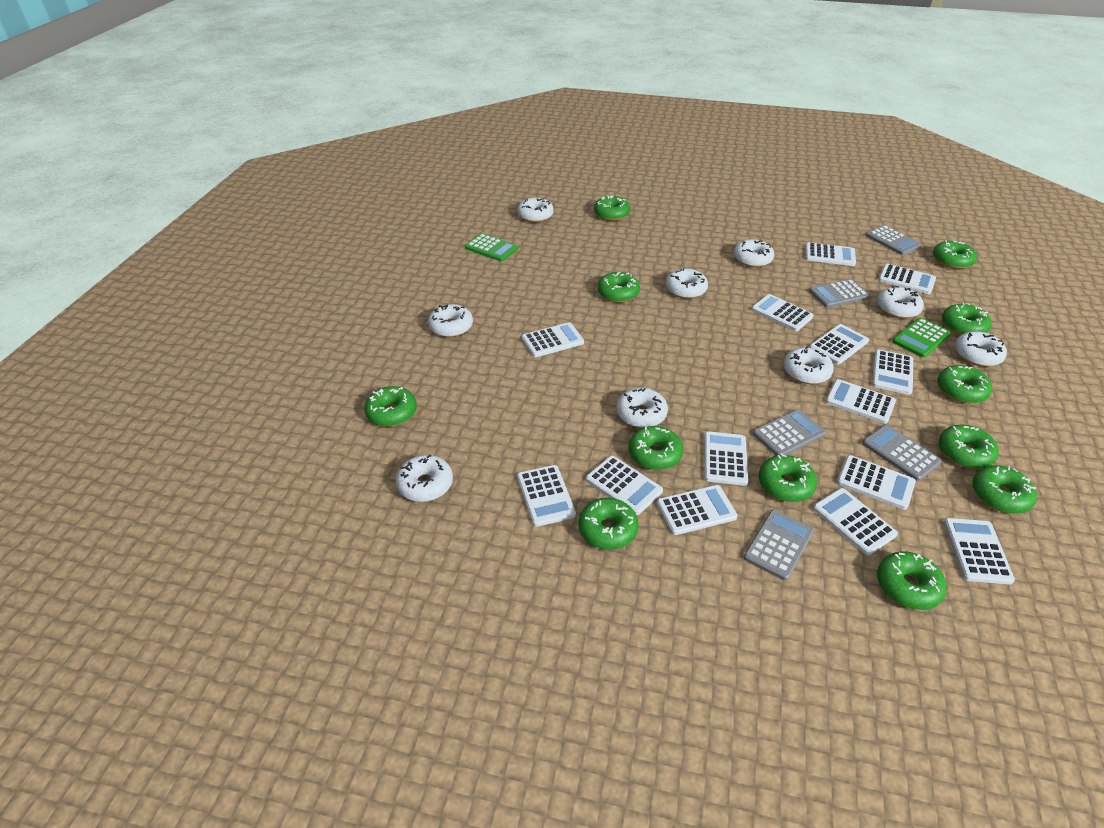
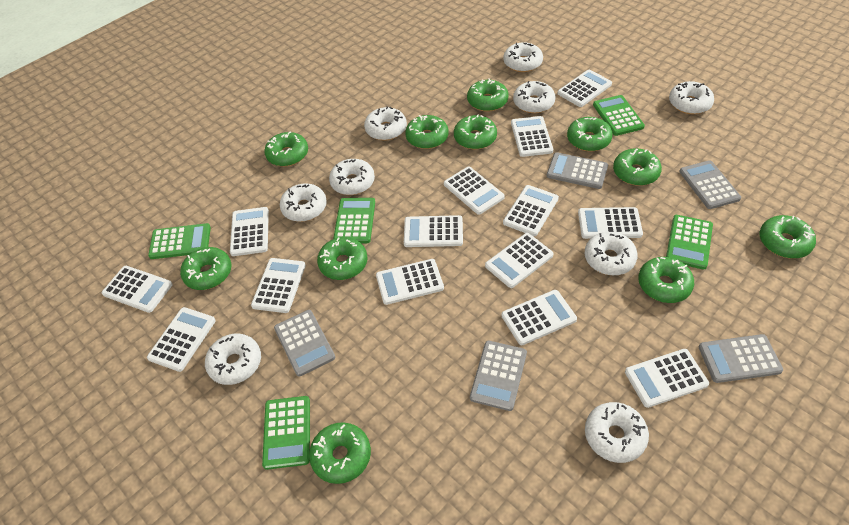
green calculator: 2 -> 5
green donut: 12 -> 11

